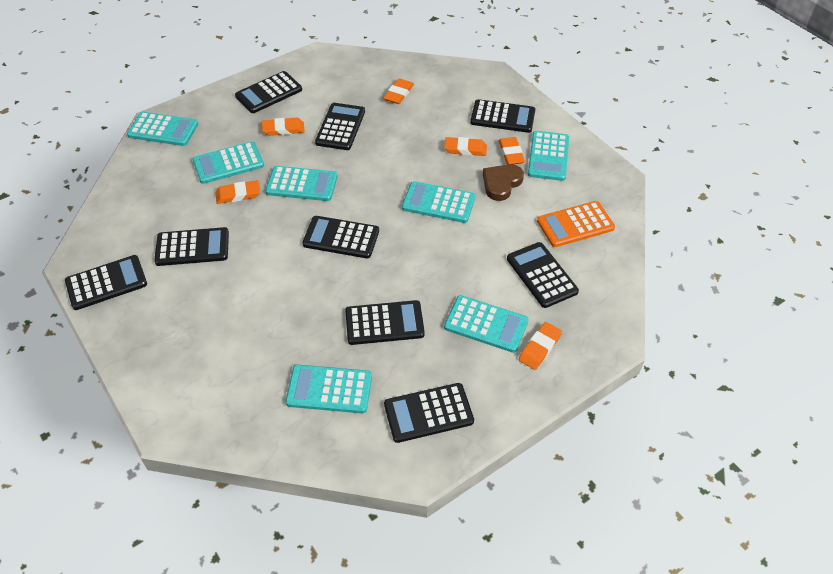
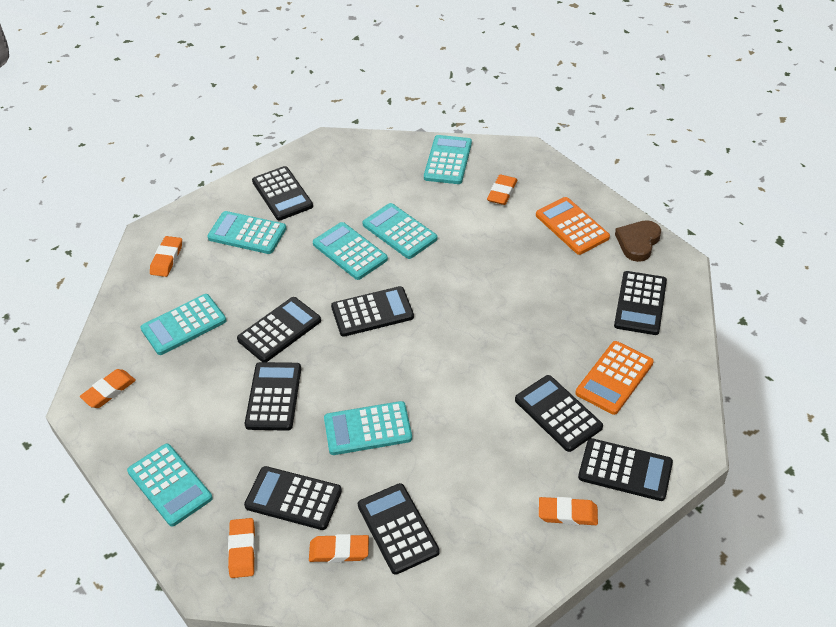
orange calculator: 1 -> 2

